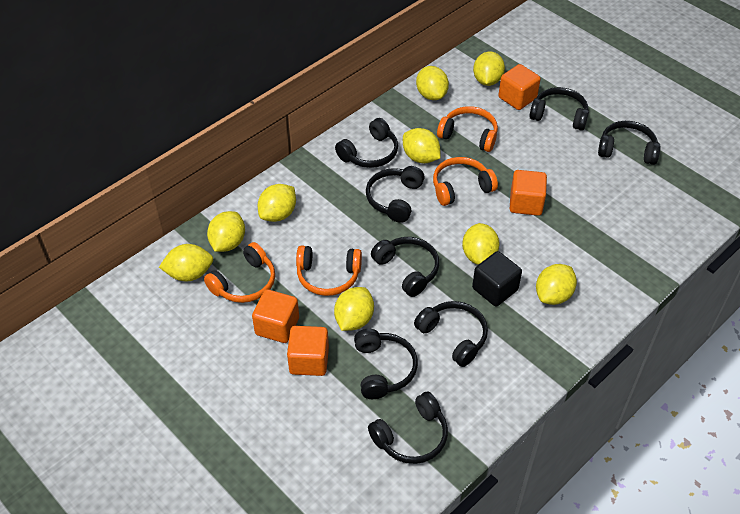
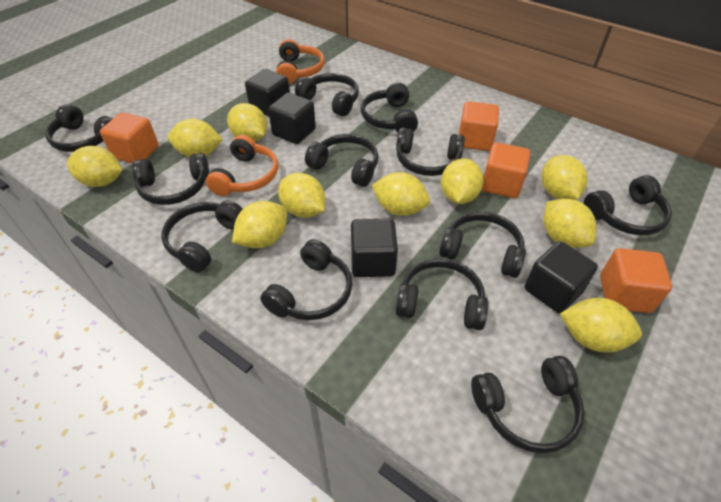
black cube: 1 -> 4
black headphones: 8 -> 12
orange headphones: 4 -> 2
yellow lemon: 9 -> 10

